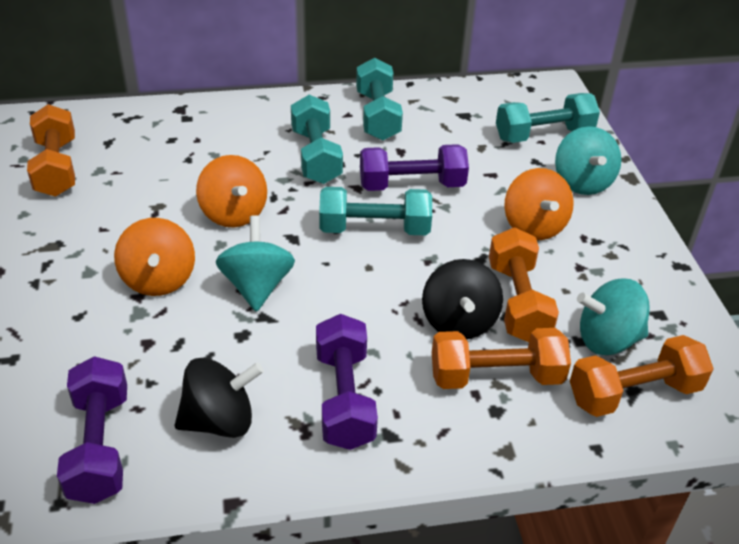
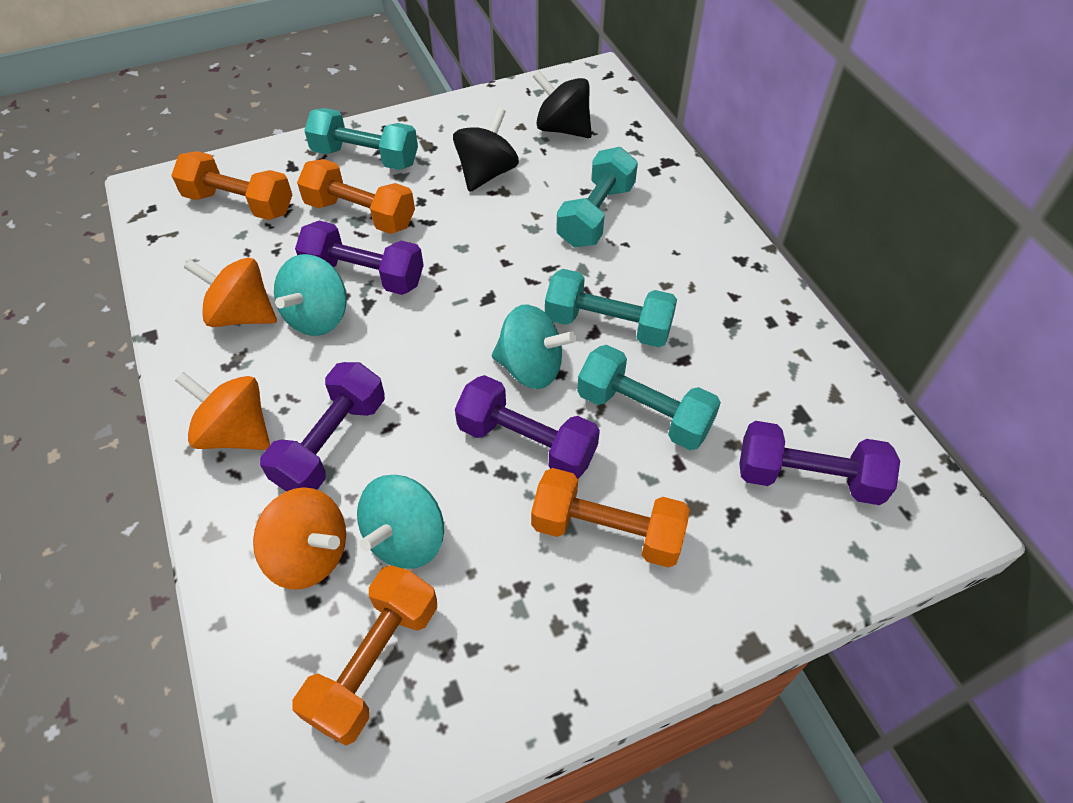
purple dumbbell: 3 -> 4

